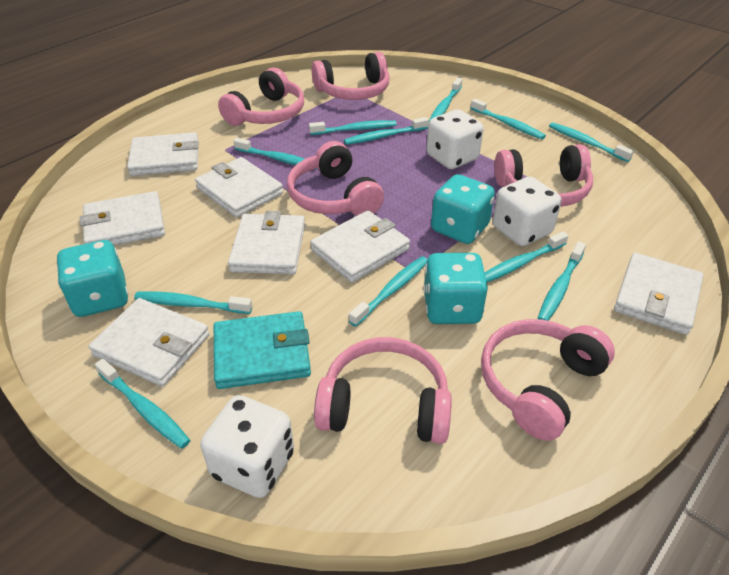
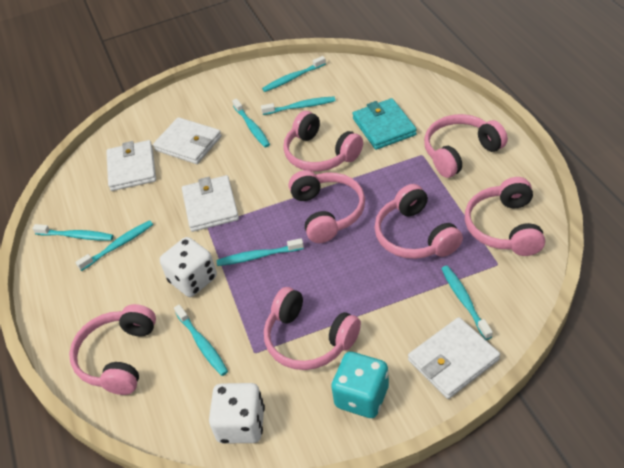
pink headphones: 6 -> 7
turquoise dice: 3 -> 1
turquoise toothbrush: 11 -> 8
white dice: 3 -> 2
white wallet: 7 -> 4

